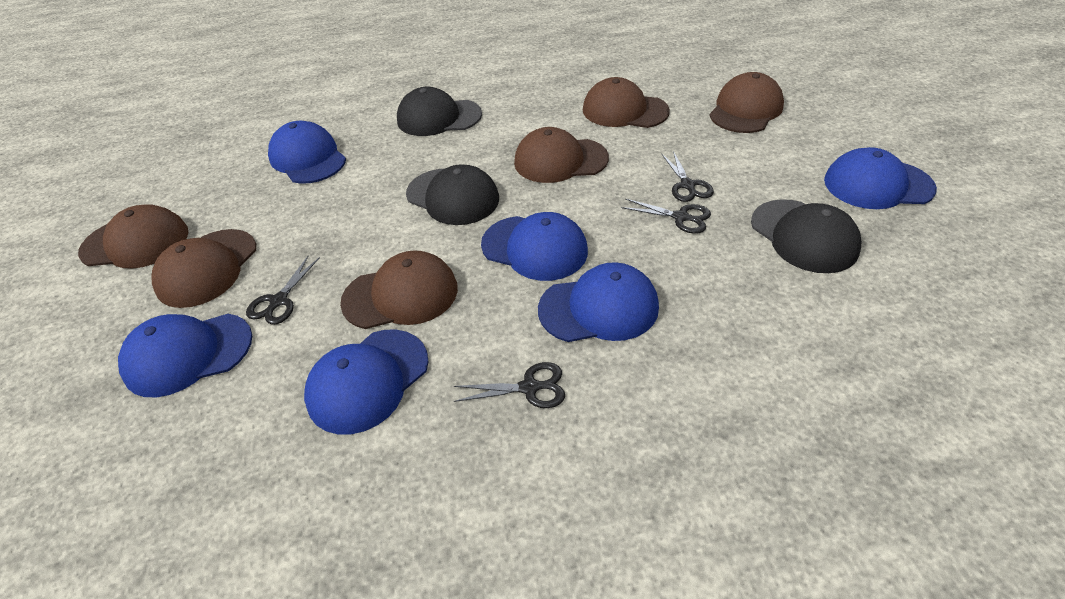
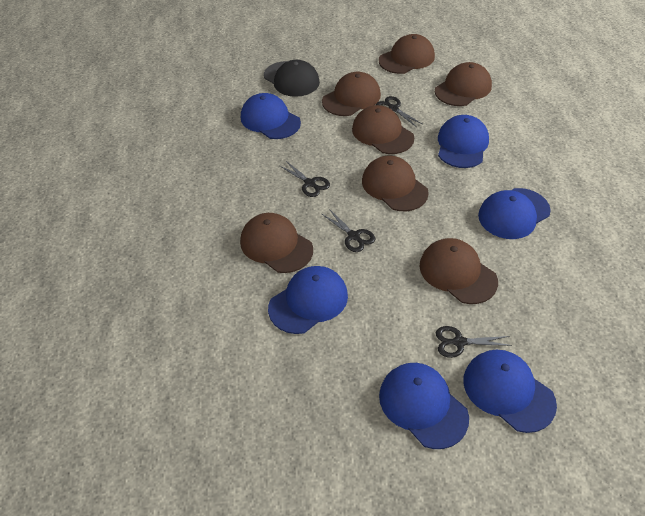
black cap: 3 -> 1
brown cap: 6 -> 7

